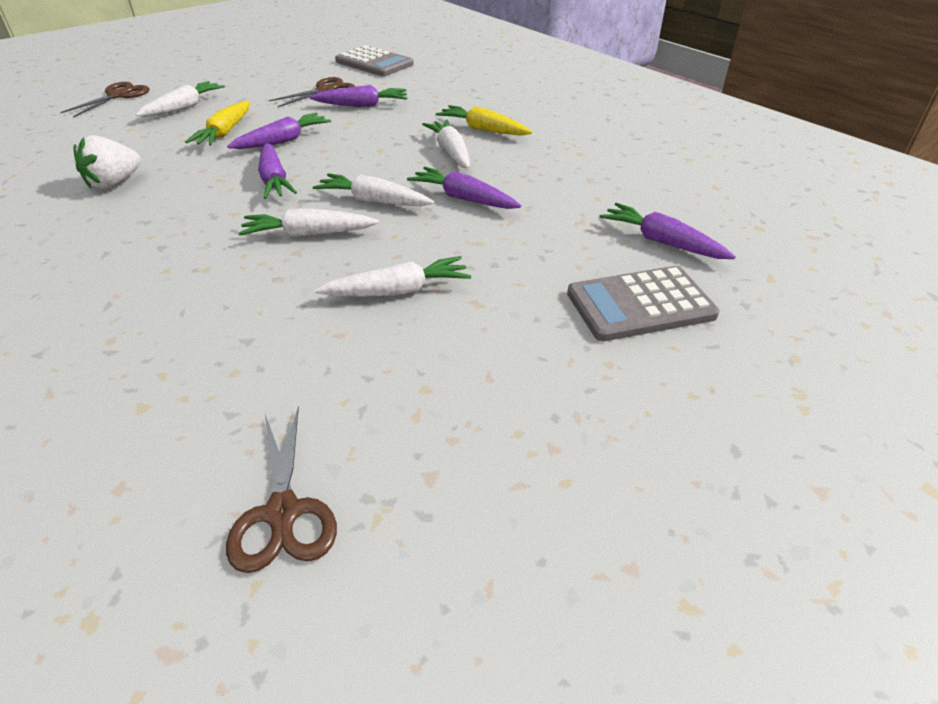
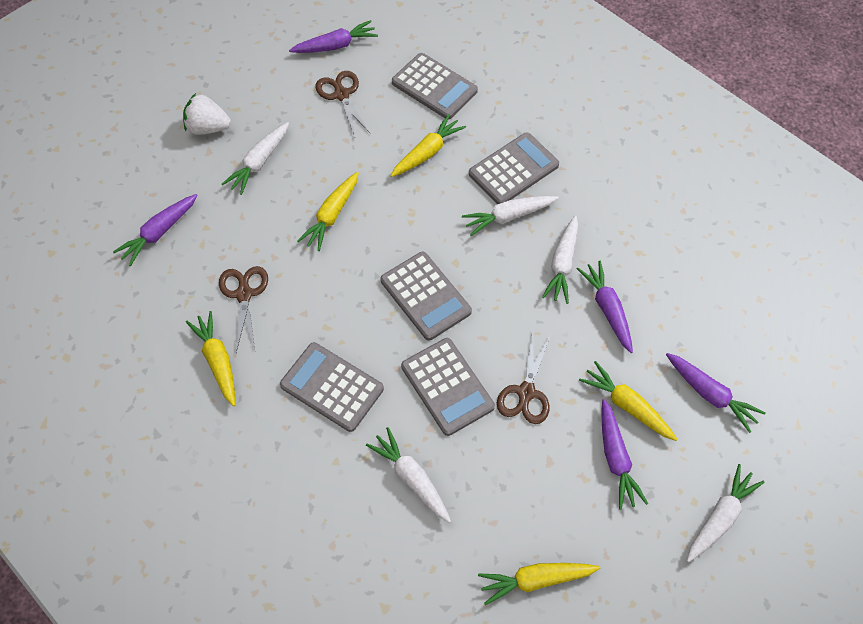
grey calculator: 2 -> 5
yellow carrot: 2 -> 5

